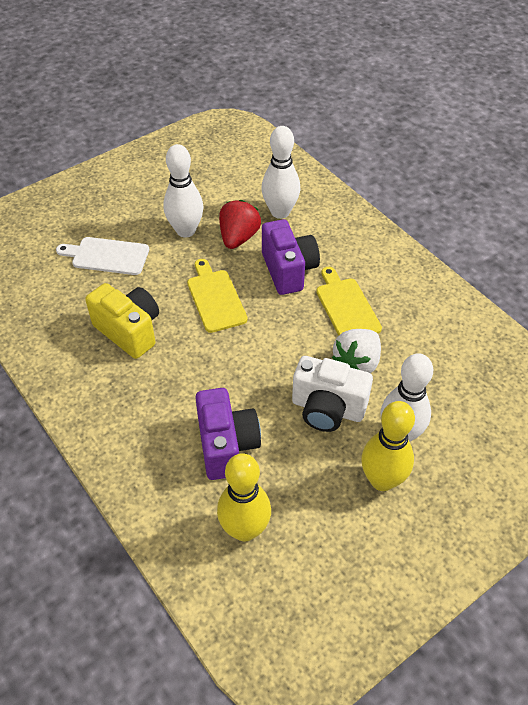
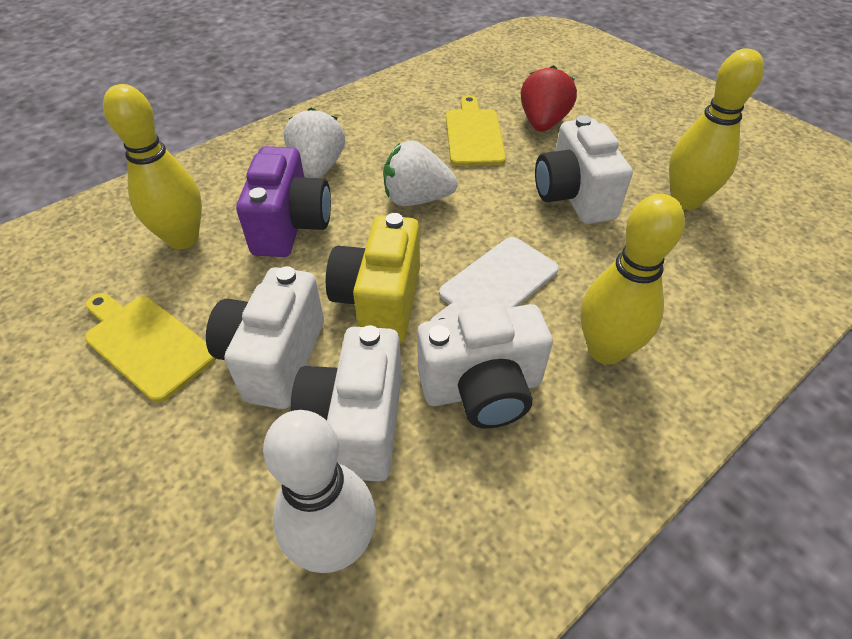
purple camera: 2 -> 1
white bowling pin: 3 -> 1
white camera: 1 -> 4
white strawberry: 1 -> 2
yellow bowling pin: 2 -> 3

